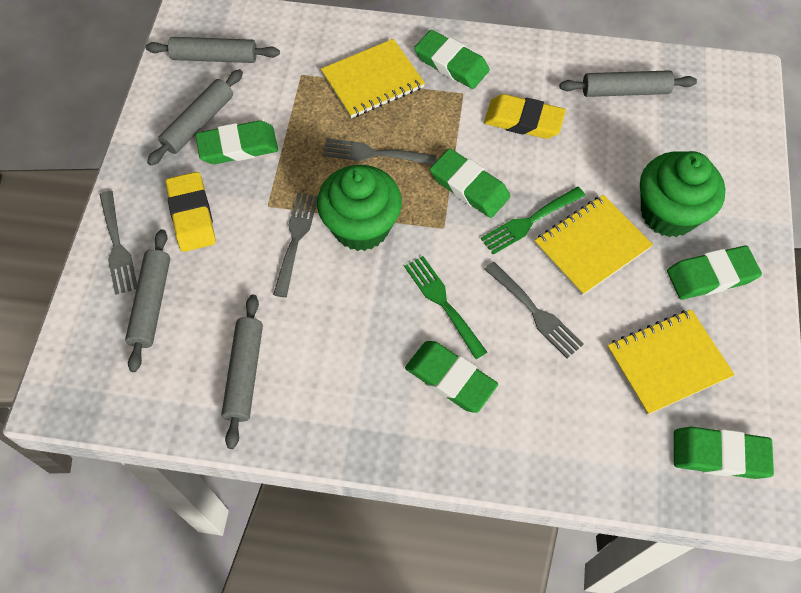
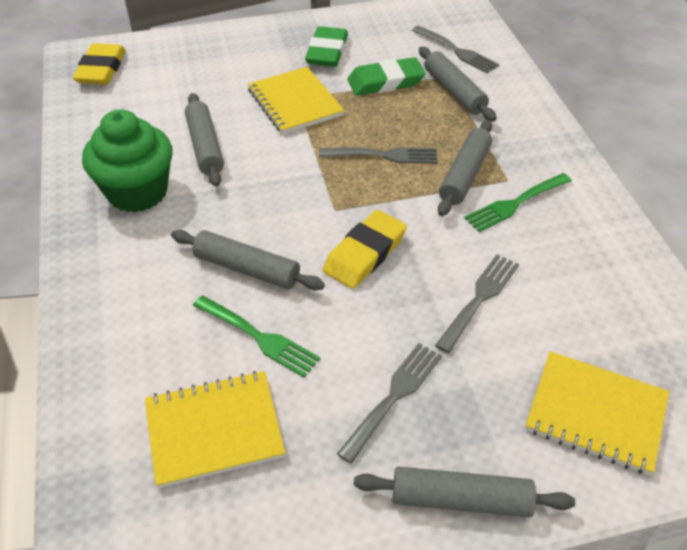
green cupcake: 2 -> 1
green eraser: 6 -> 2

